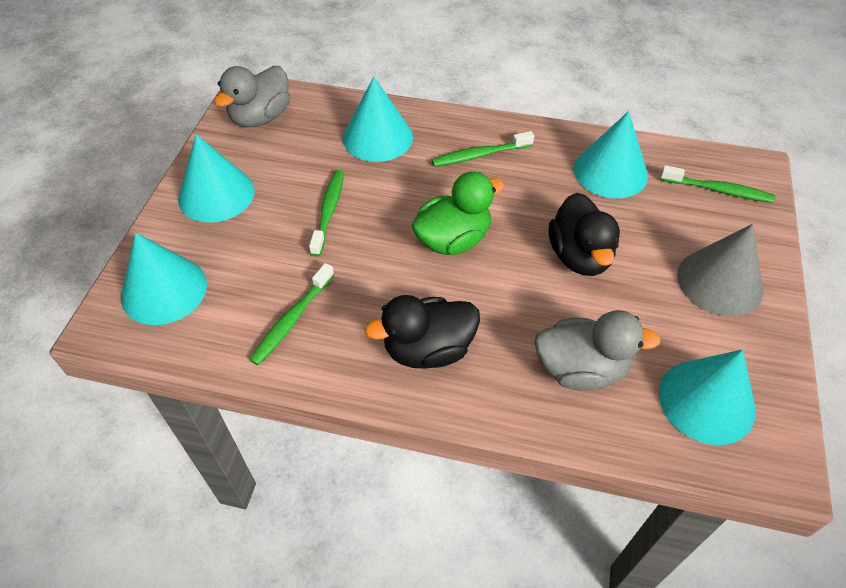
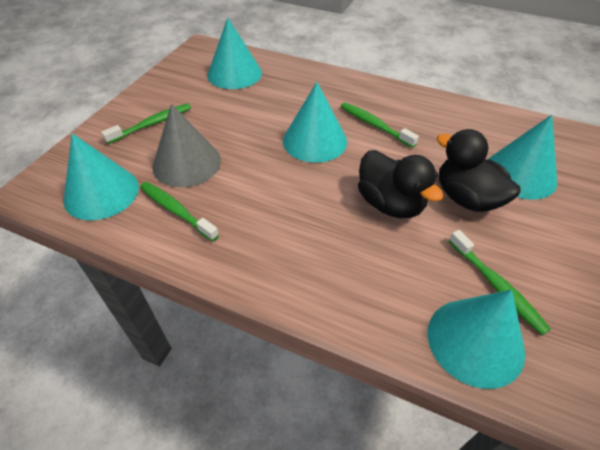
green duck: 1 -> 0
grey duck: 2 -> 0

